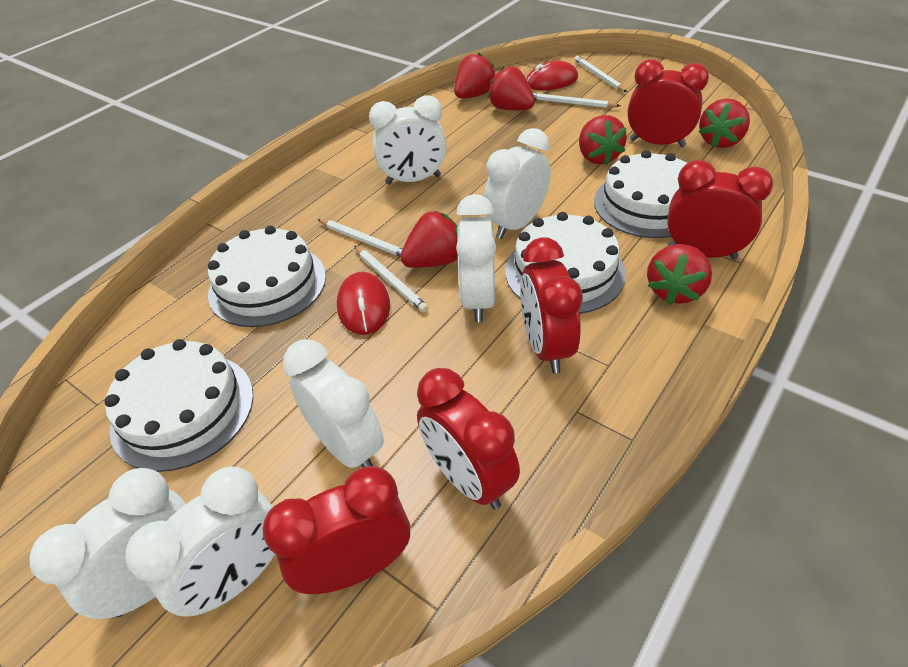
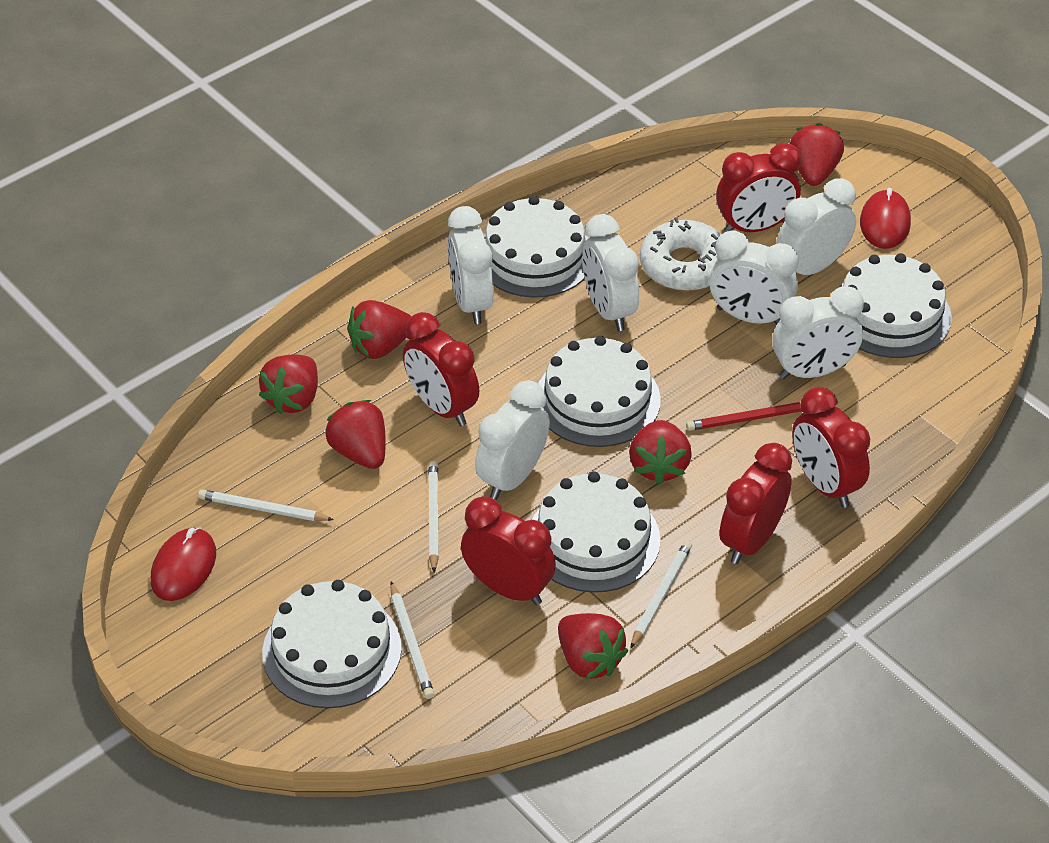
red pencil: 0 -> 1
white cake: 4 -> 5
white donut: 0 -> 1

